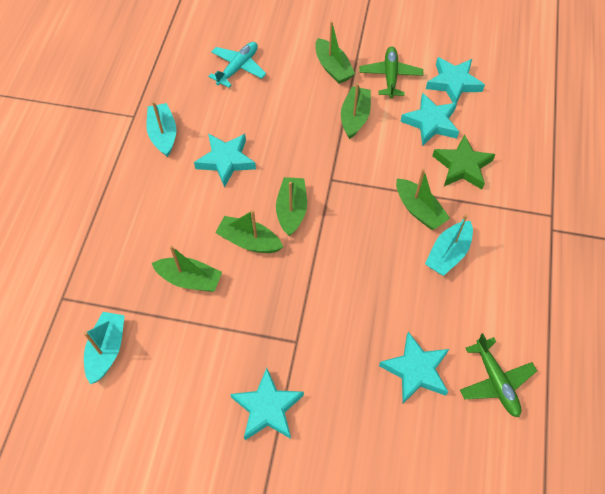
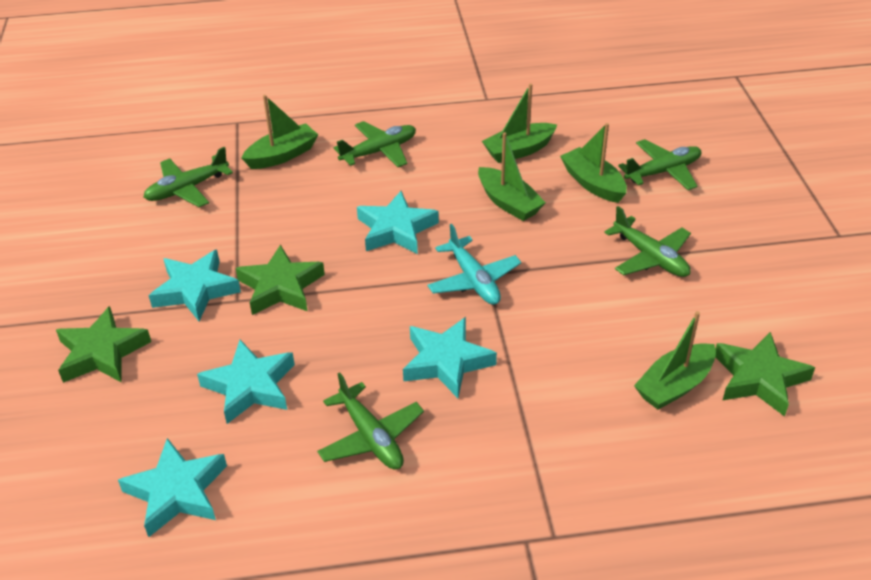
green boat: 6 -> 5
green plane: 2 -> 5
green star: 1 -> 3
turquoise boat: 3 -> 0

